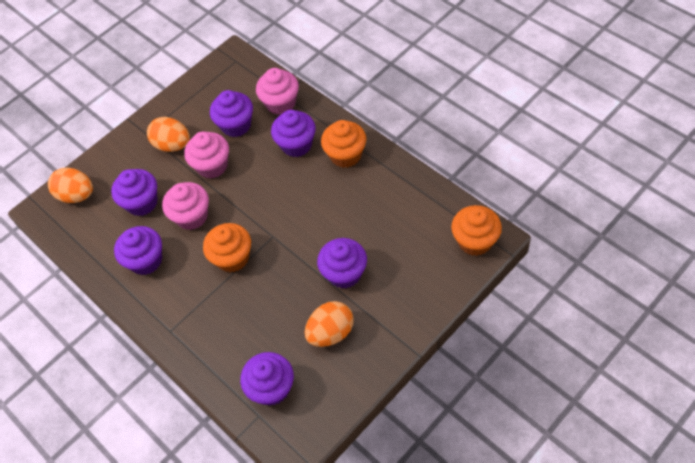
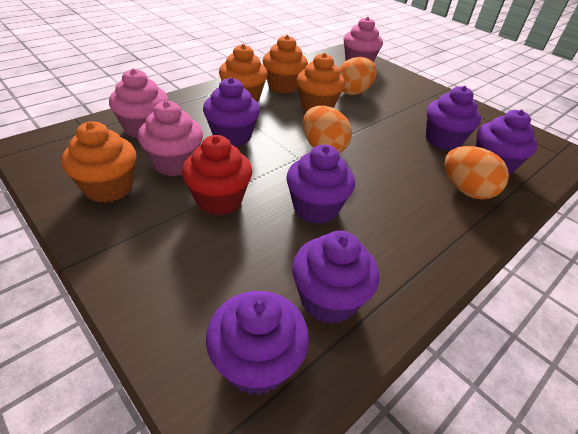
orange cupcake: 3 -> 4
red cupcake: 0 -> 1

